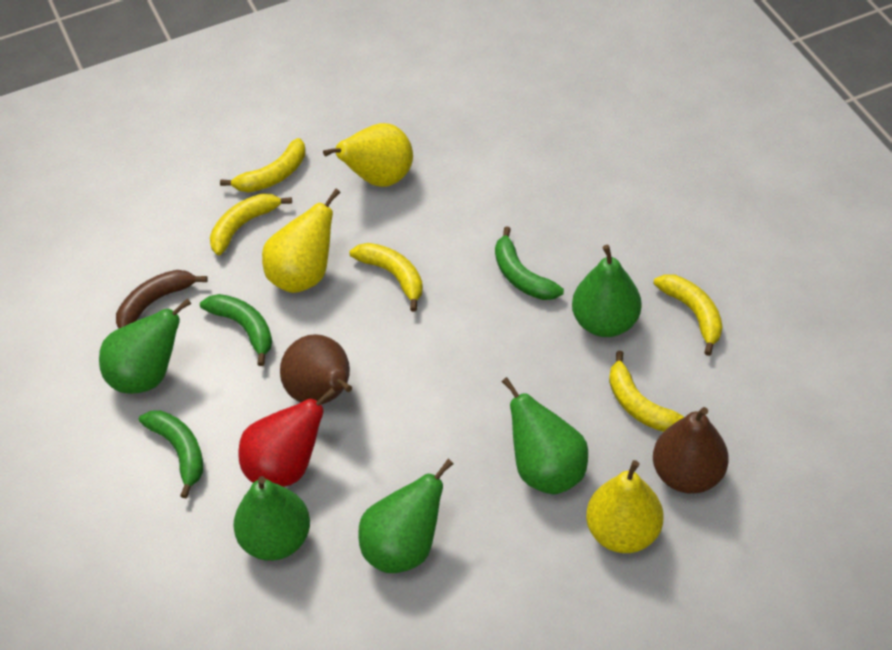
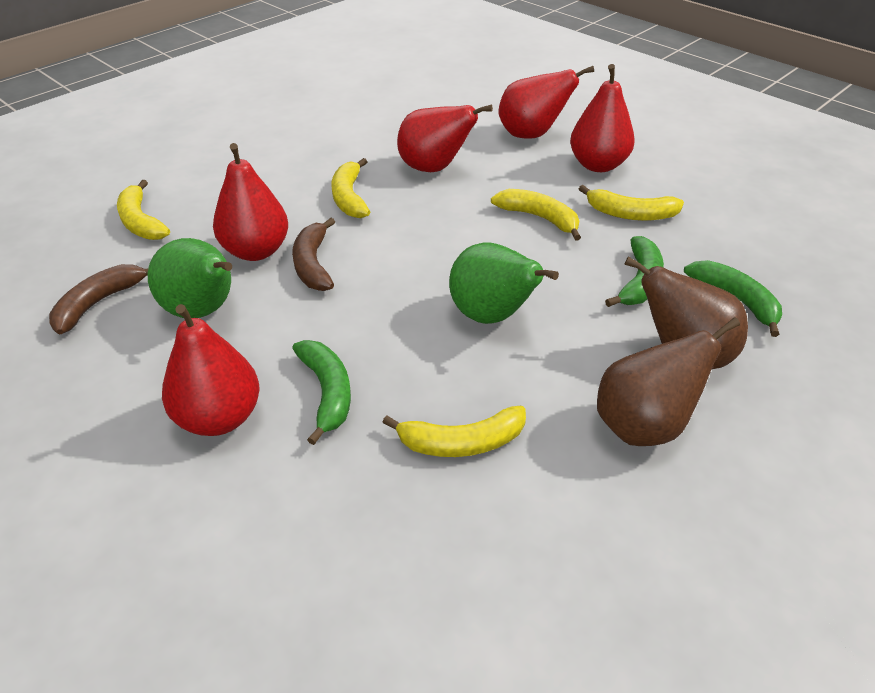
brown banana: 1 -> 2
green pear: 5 -> 2
red pear: 1 -> 5
yellow pear: 3 -> 0

